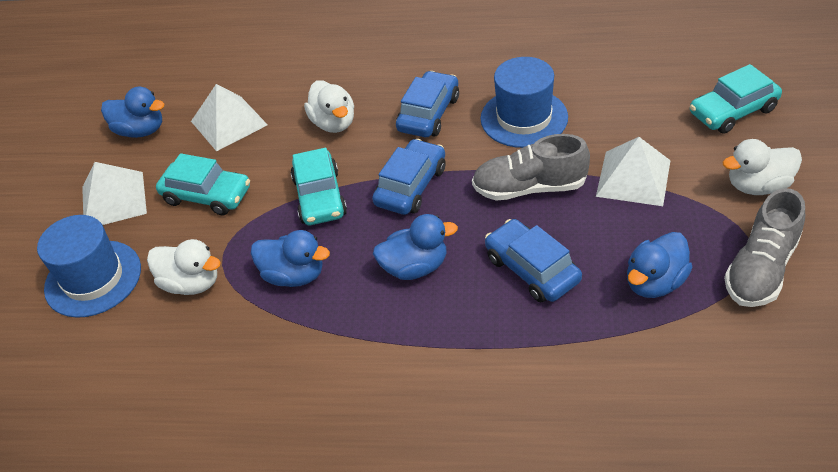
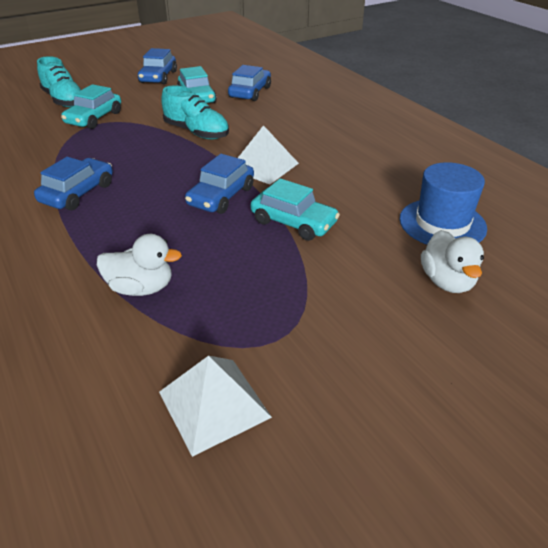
blue car: 3 -> 4
blue duck: 4 -> 0
blue hat: 2 -> 1
grey shoe: 2 -> 0
turquoise shoe: 0 -> 2
white duck: 3 -> 2
white pyramid: 3 -> 2

